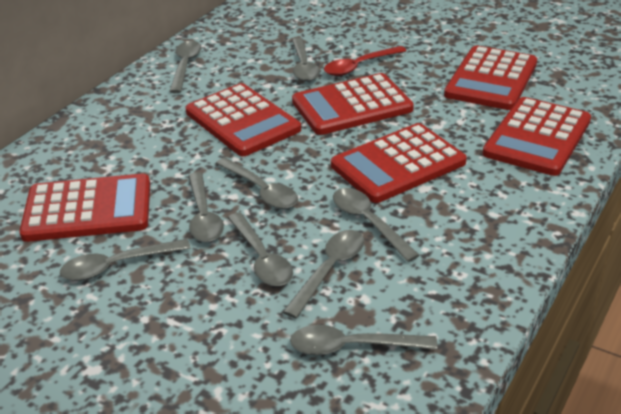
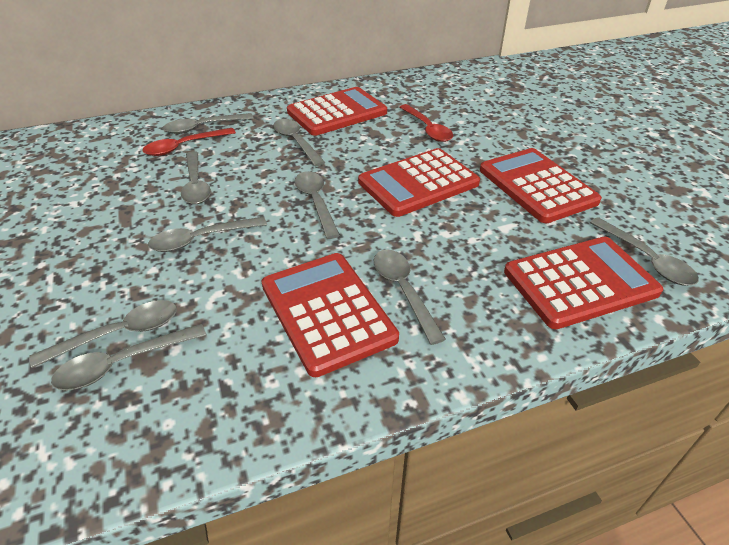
red calculator: 6 -> 5
red spoon: 1 -> 2

